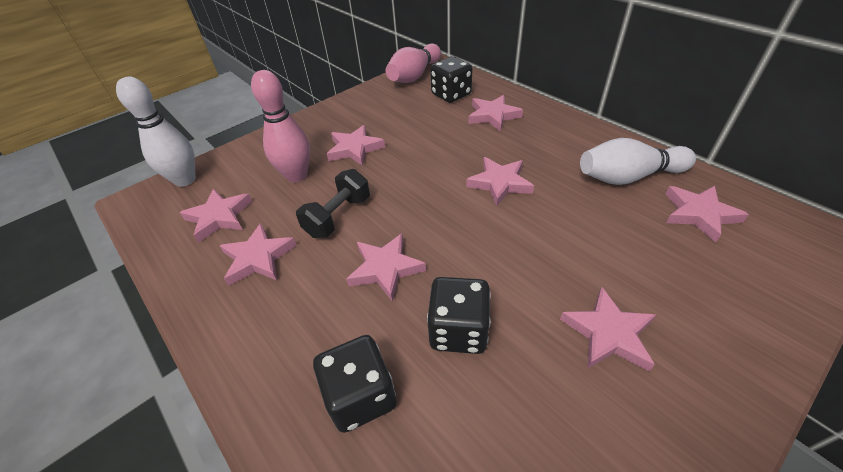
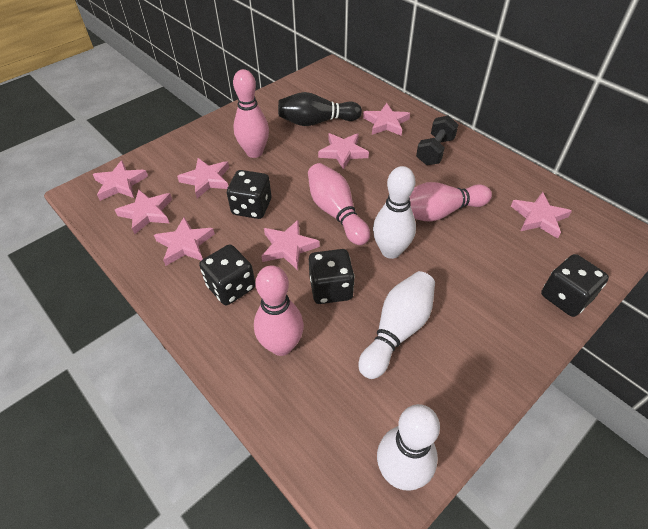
black bowling pin: 0 -> 1
black dice: 3 -> 4
pink bowling pin: 2 -> 4
white bowling pin: 2 -> 3

